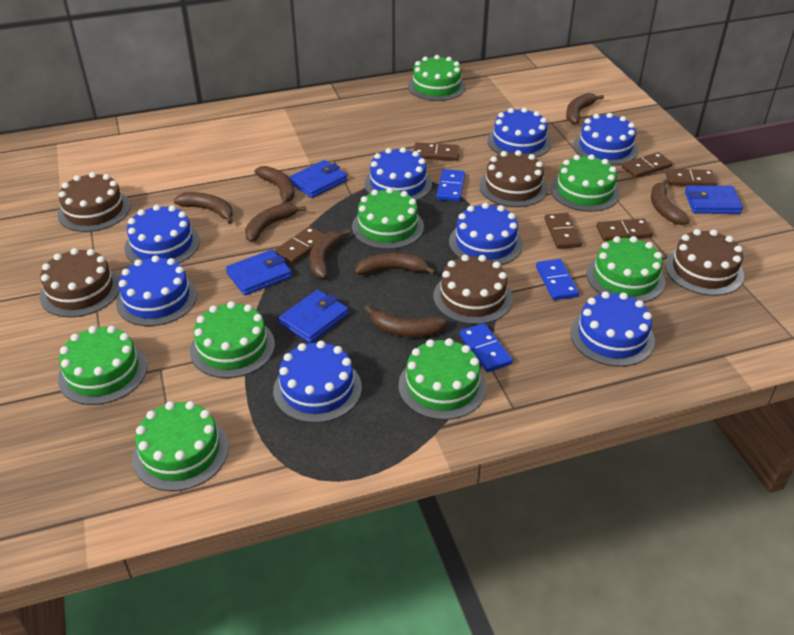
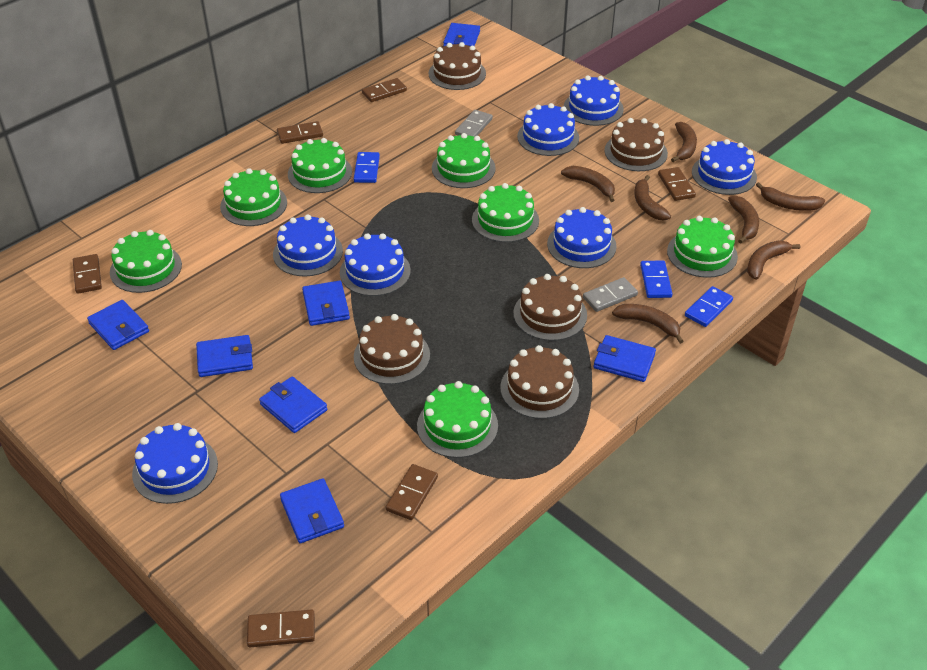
blue cake: 8 -> 7
blue wallet: 4 -> 7
brown banana: 8 -> 7
green cake: 8 -> 7
grey domino: 0 -> 2

